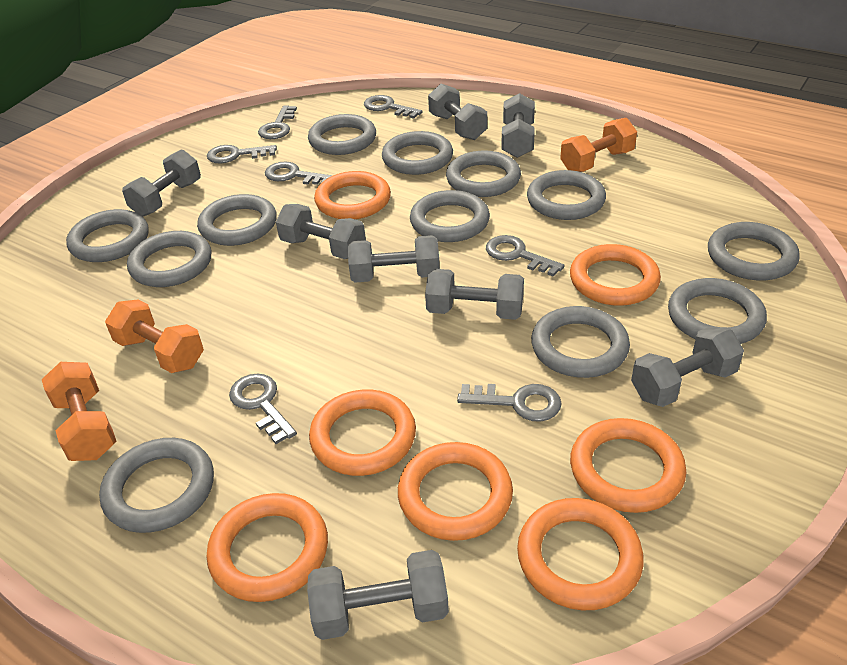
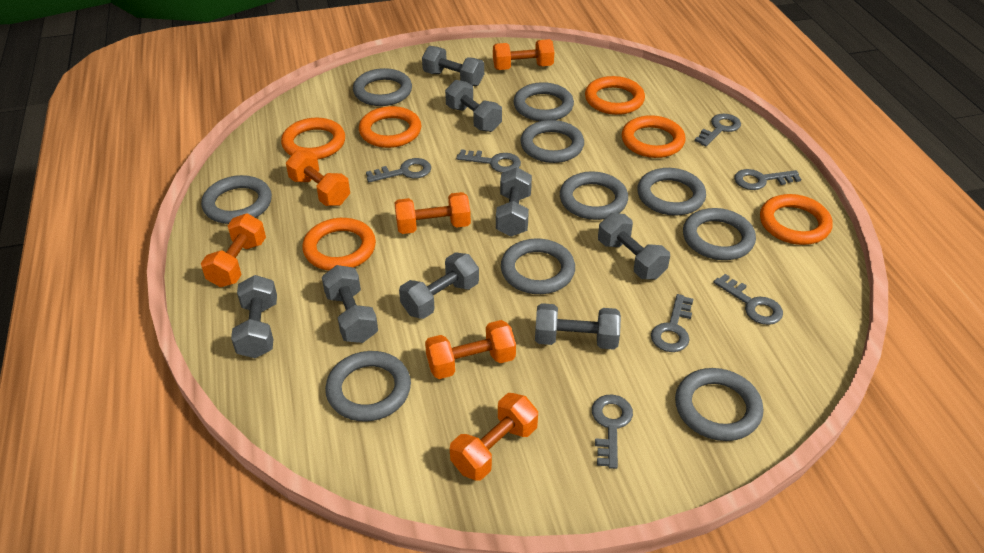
grey ring: 12 -> 10
orange dumbbell: 3 -> 6
orange ring: 7 -> 6

